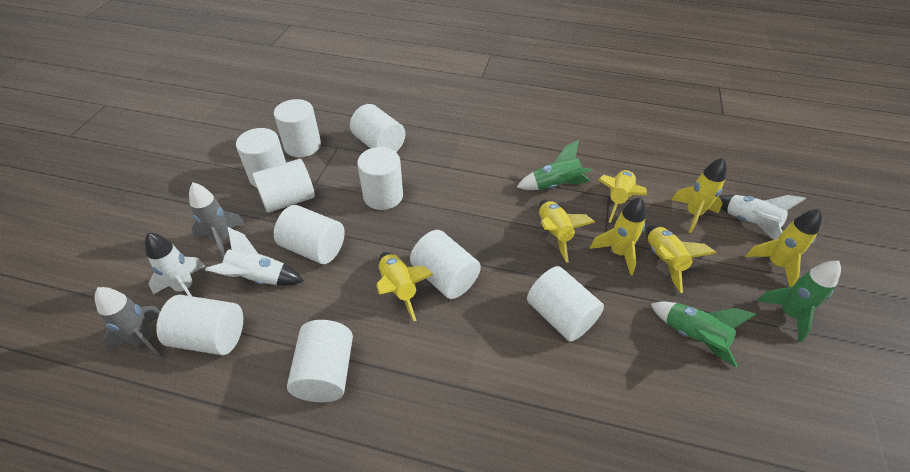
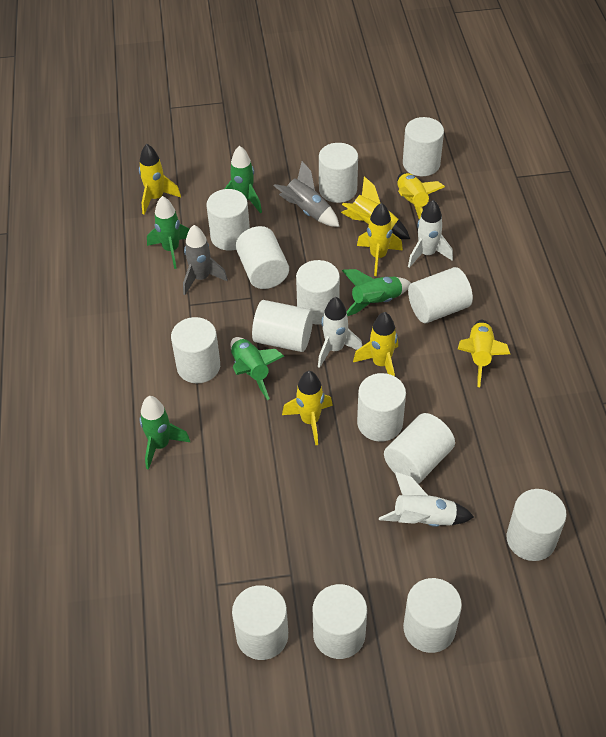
green rocket: 3 -> 5
white cylinder: 10 -> 14

